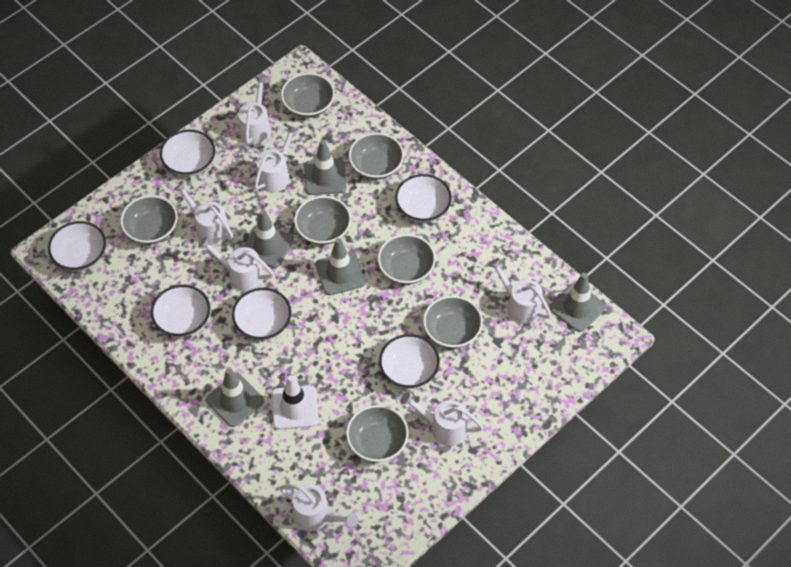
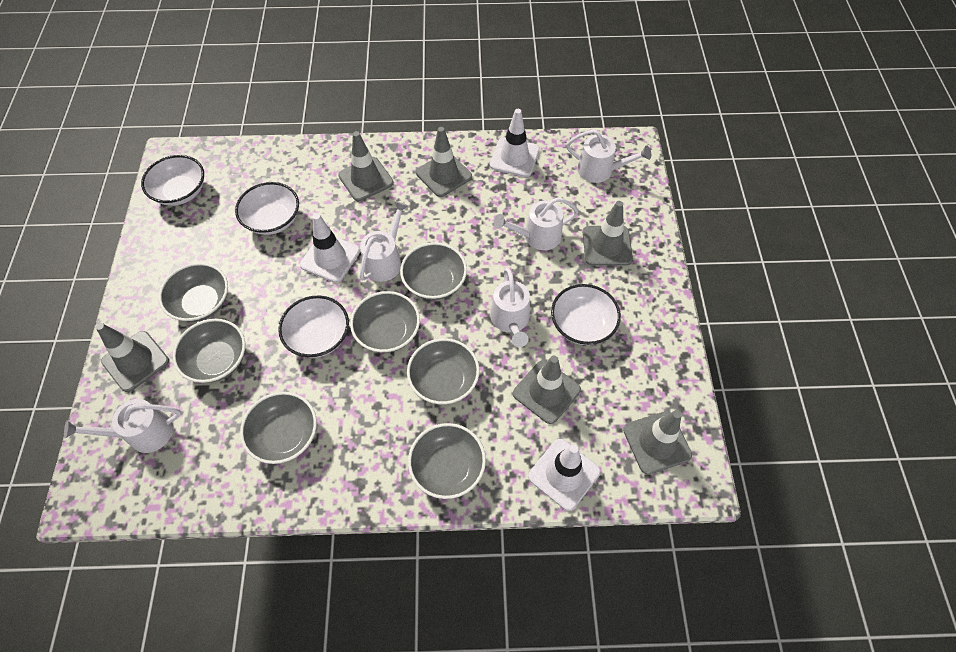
grey traffic cone: 5 -> 6
white bowl: 6 -> 4
white traffic cone: 1 -> 3
white watering can: 7 -> 5

